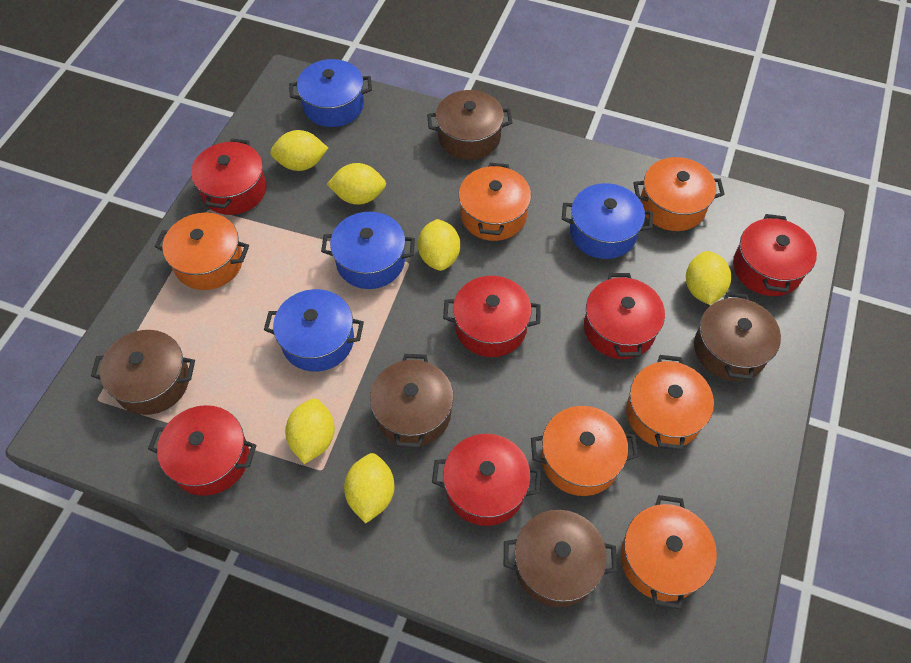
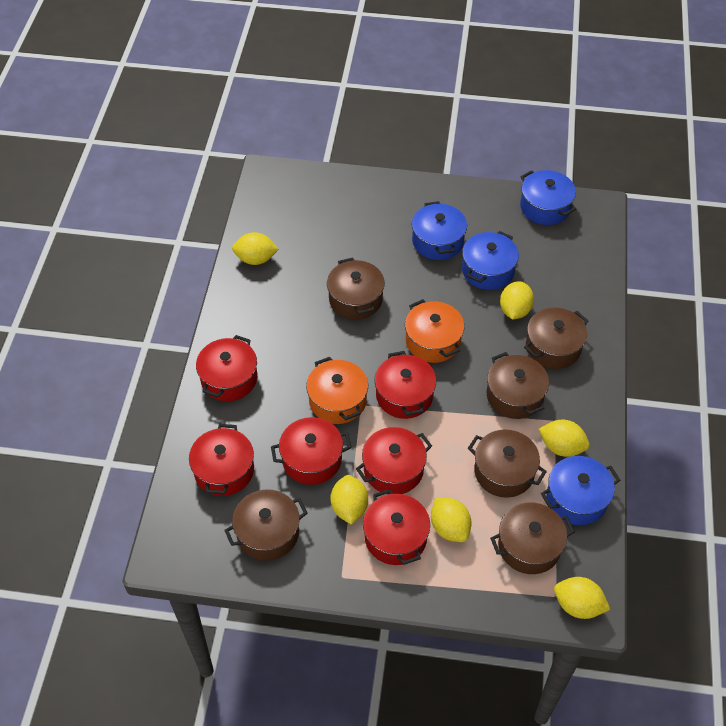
brown pot: 5 -> 6
orange pot: 6 -> 2

